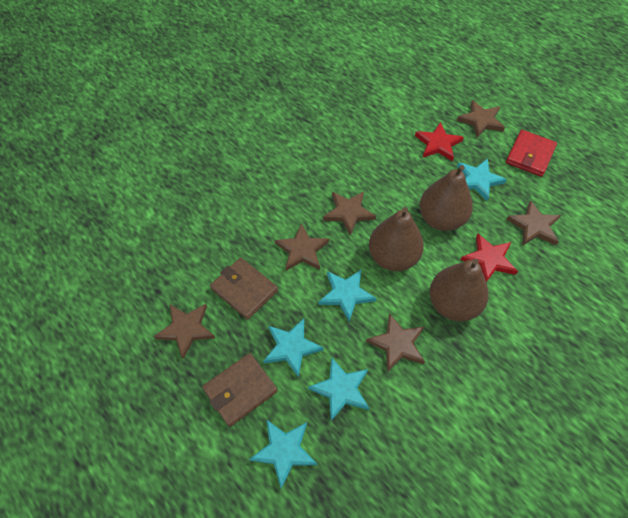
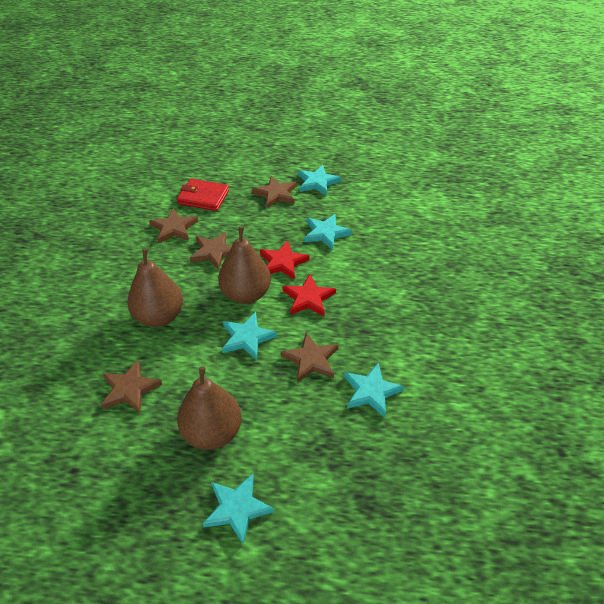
brown star: 6 -> 5
brown wallet: 2 -> 0

